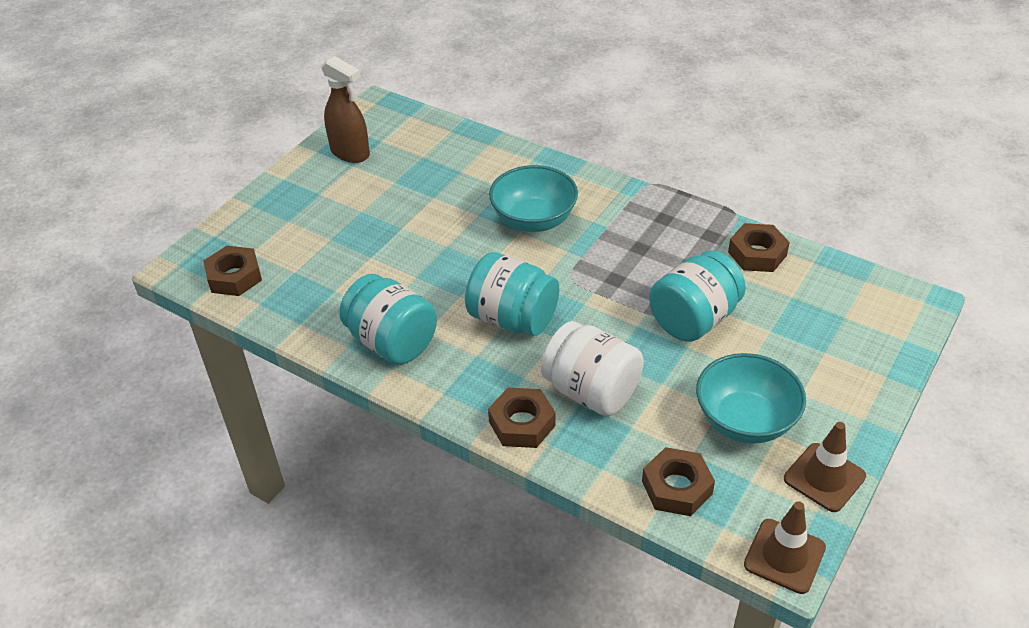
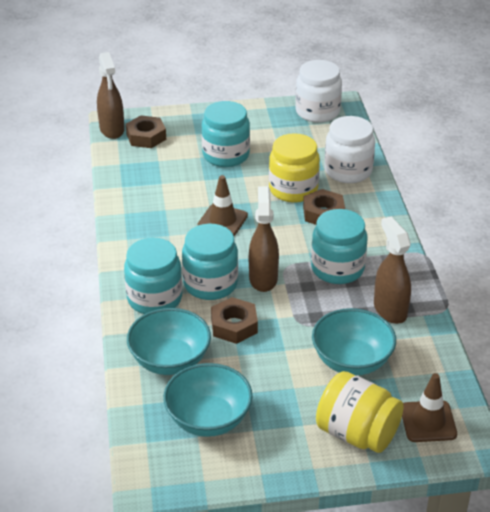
brown nut: 4 -> 3
brown spray bottle: 1 -> 3
turquoise bowl: 2 -> 3
turquoise jar: 3 -> 4
white jar: 1 -> 2
yellow jar: 0 -> 2

